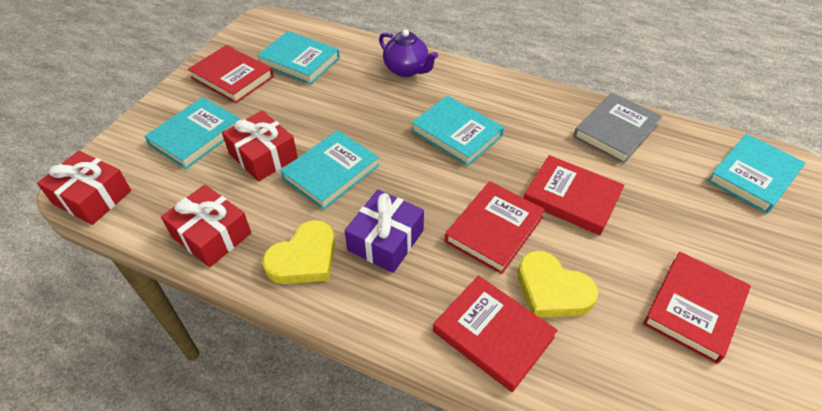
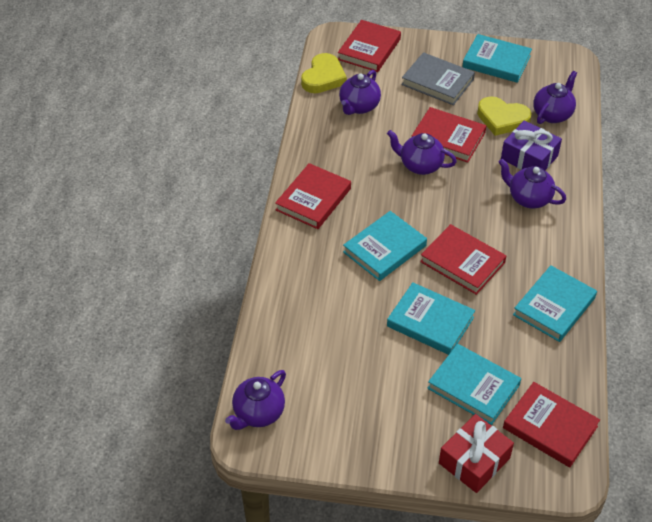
purple teapot: 1 -> 5
red gift: 3 -> 1

